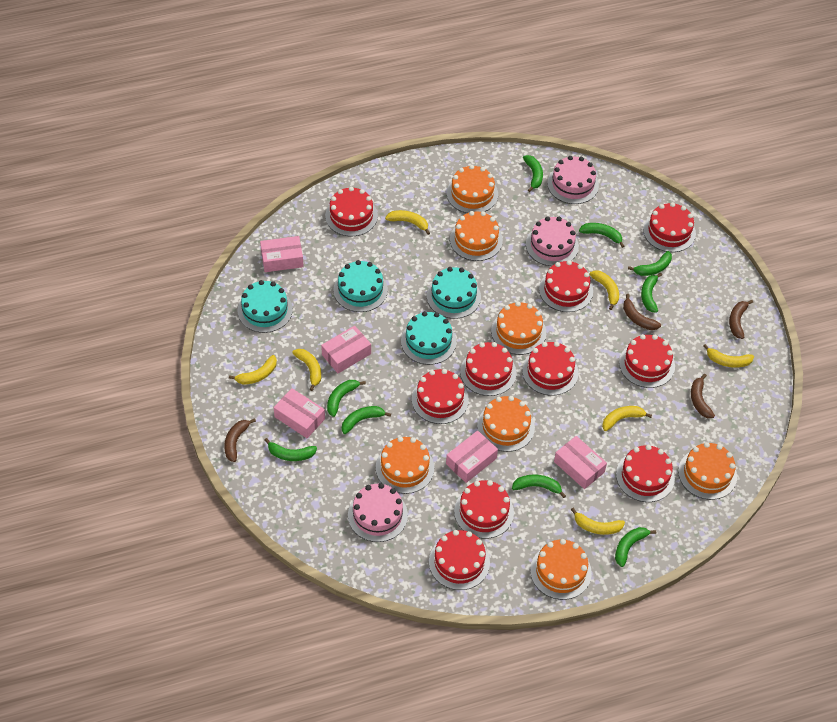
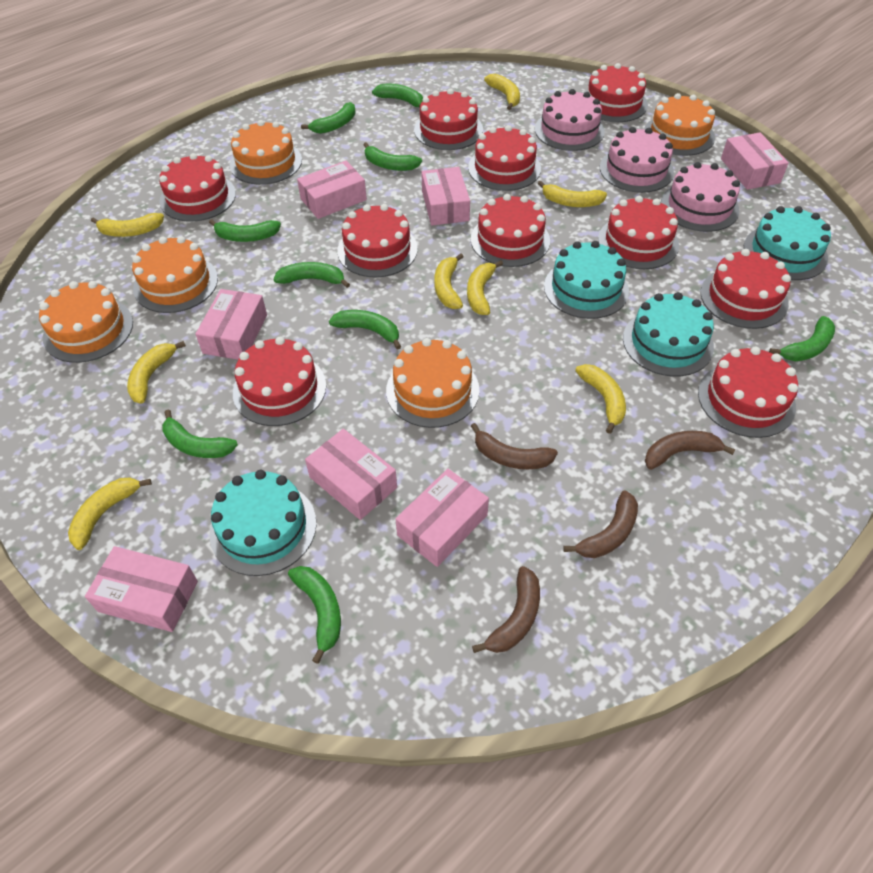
orange cake: 7 -> 5
pink box: 5 -> 7
yellow banana: 7 -> 8

